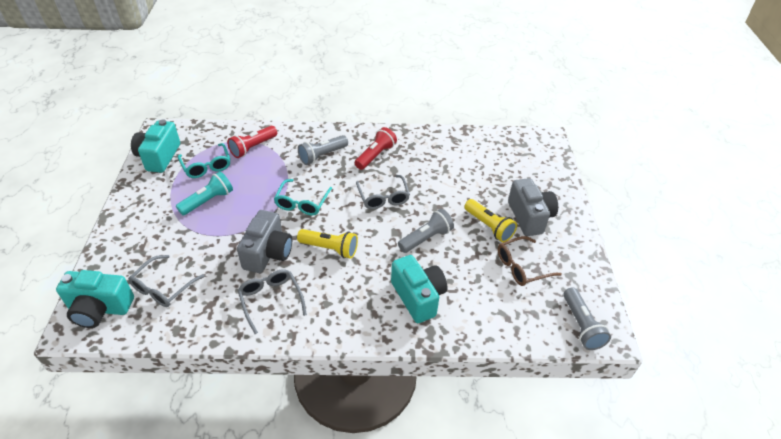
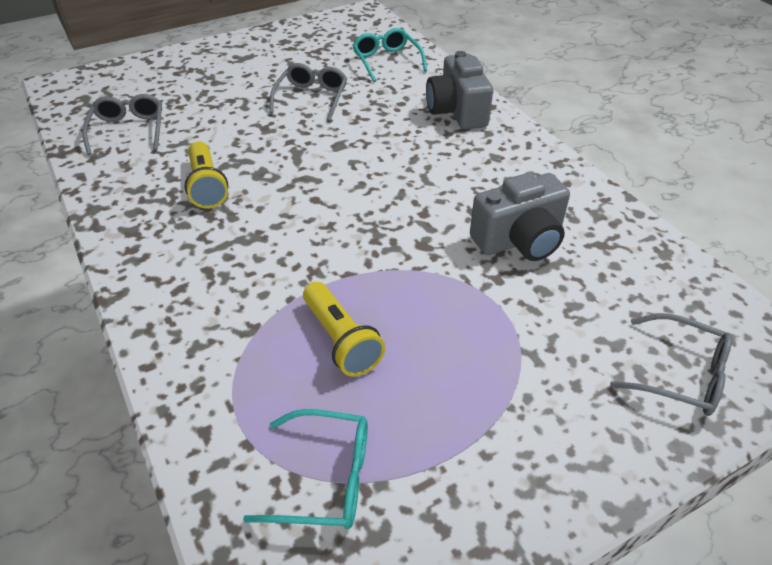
brown glasses: 1 -> 0
grey flashlight: 3 -> 0
red flashlight: 2 -> 0
turquoise camera: 3 -> 0
turquoise flashlight: 1 -> 0

